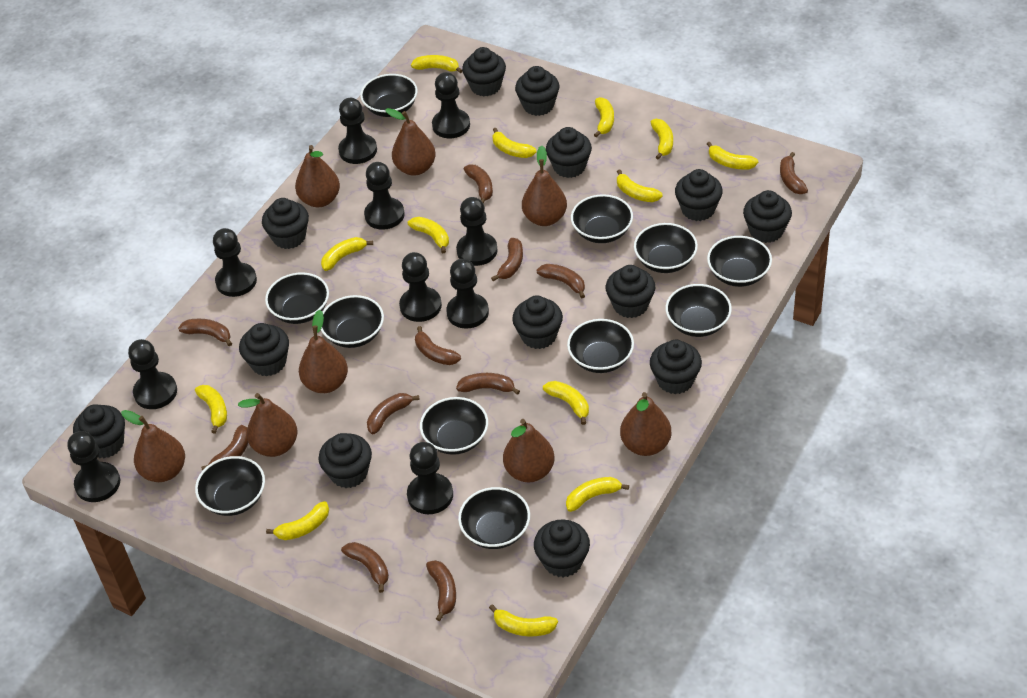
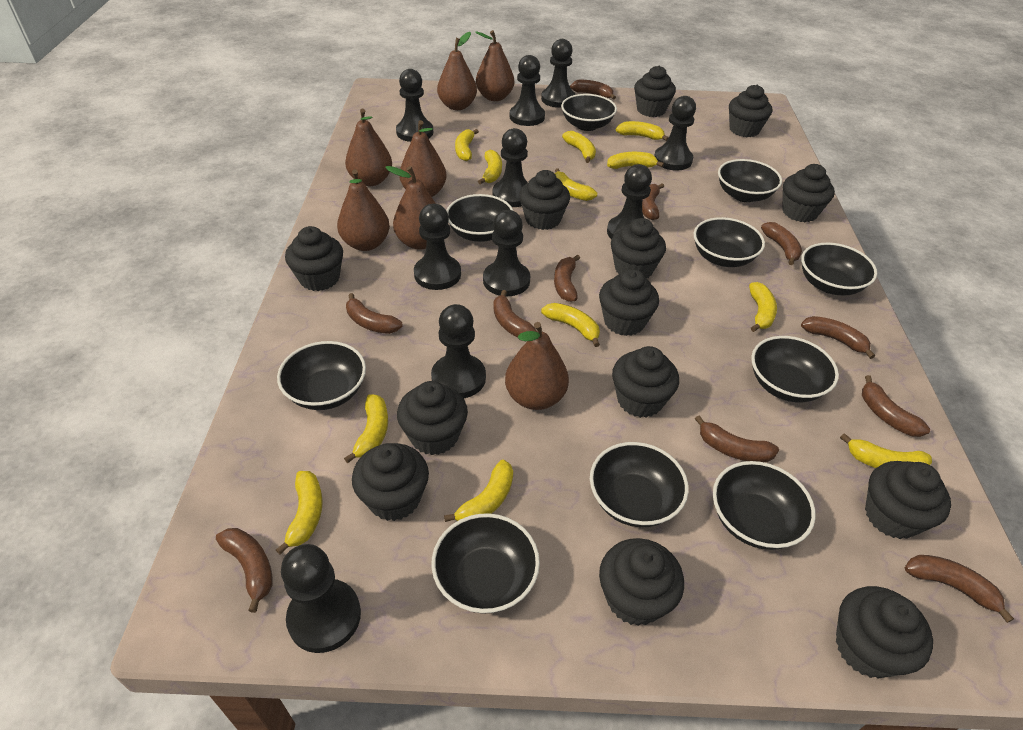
black bowl: 11 -> 10
brown pear: 8 -> 7
yellow banana: 13 -> 12

